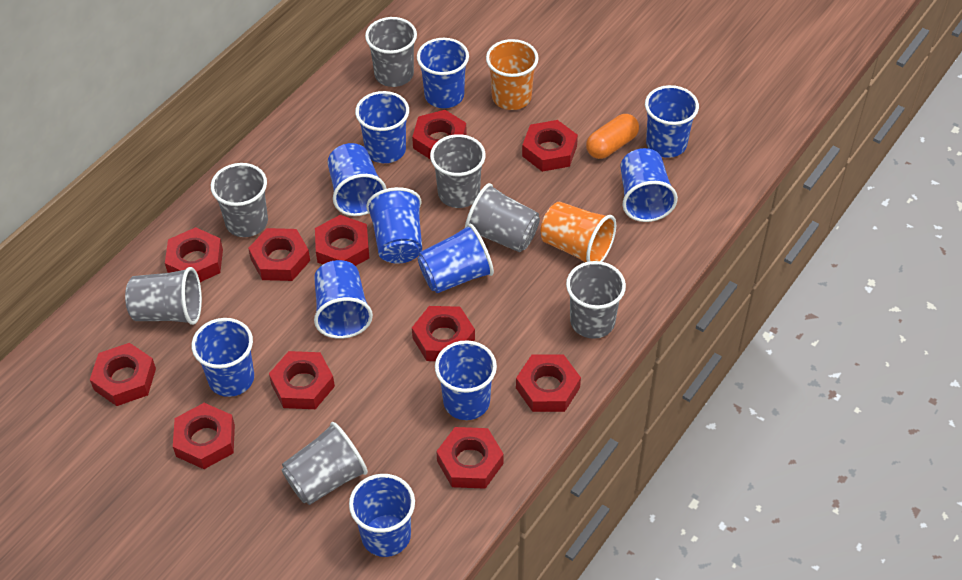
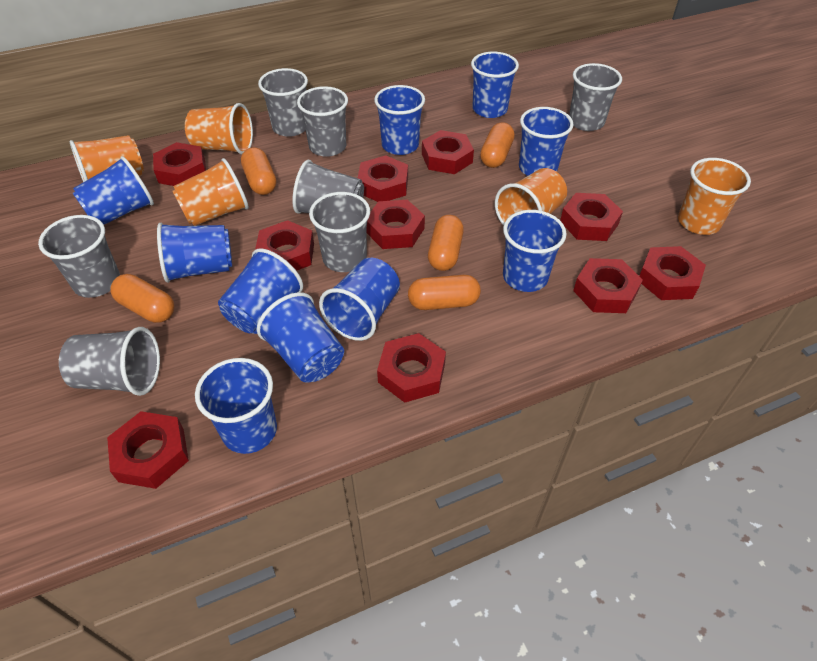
blue cup: 11 -> 10
orange capsule: 1 -> 5
orange cup: 2 -> 5
red nut: 11 -> 10

